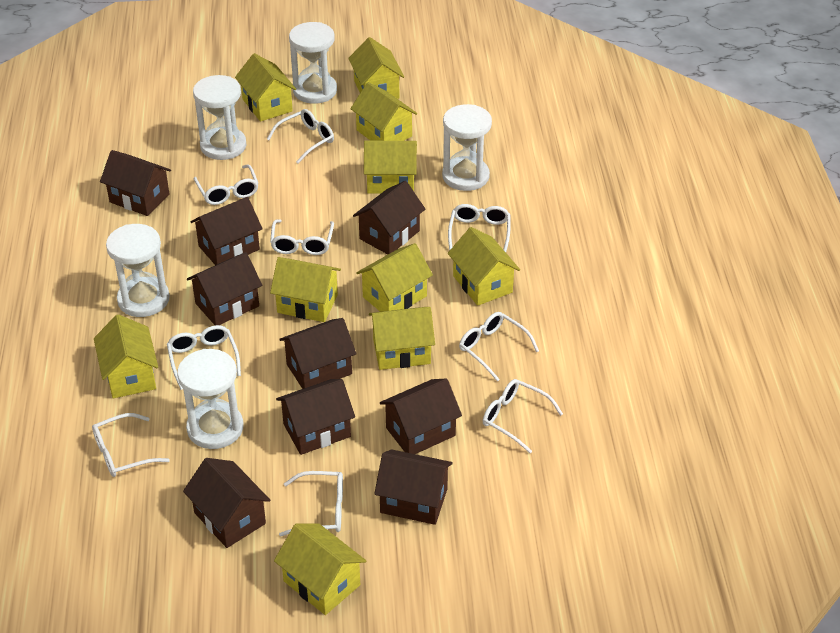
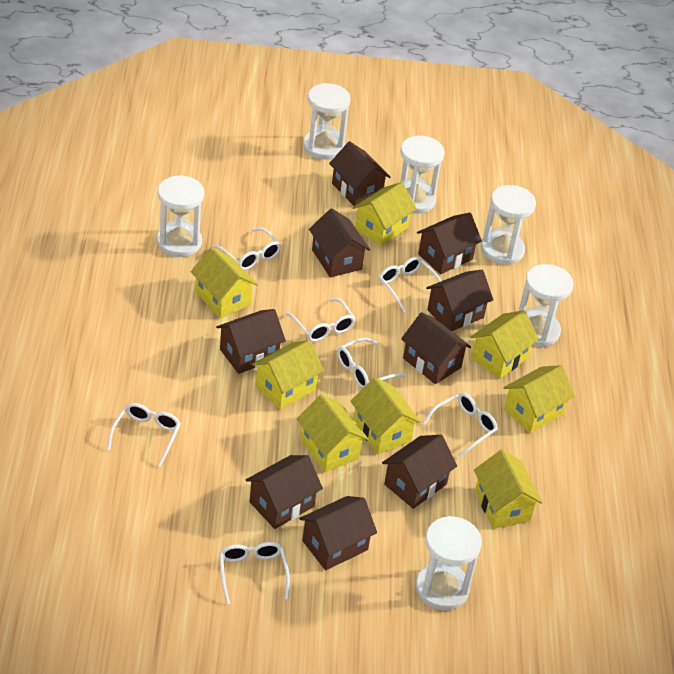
white glasses: 9 -> 7
white hourglass: 5 -> 6
yellow house: 10 -> 8

